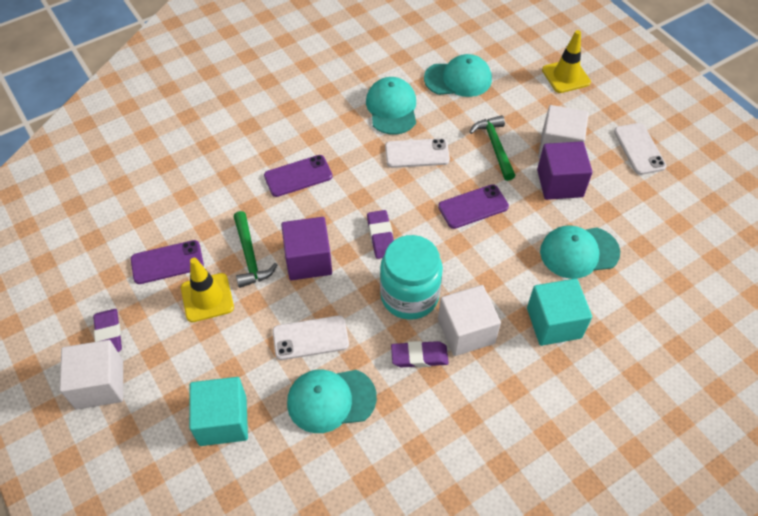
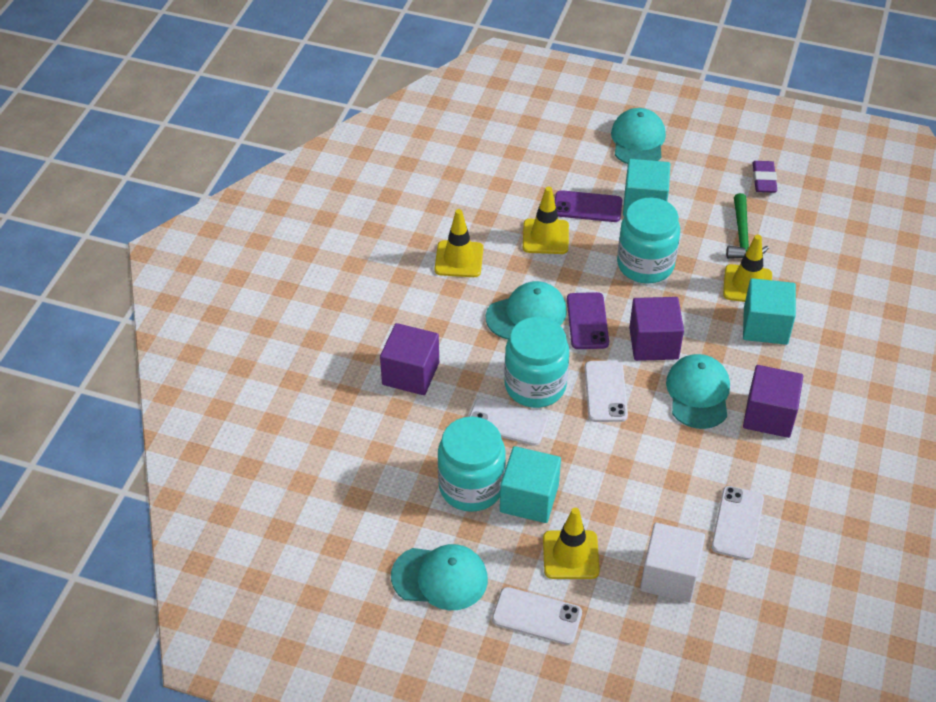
green hammer: 2 -> 1
purple cube: 2 -> 3
purple eraser: 3 -> 1
purple phone: 3 -> 2
turquoise cube: 2 -> 3
turquoise jar: 1 -> 3
white cube: 3 -> 1
white phone: 3 -> 4
yellow traffic cone: 2 -> 4

